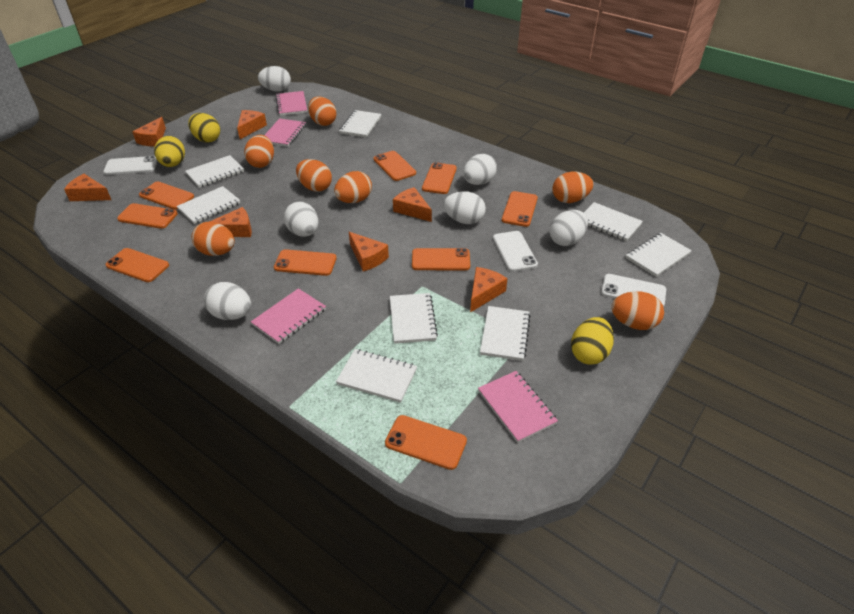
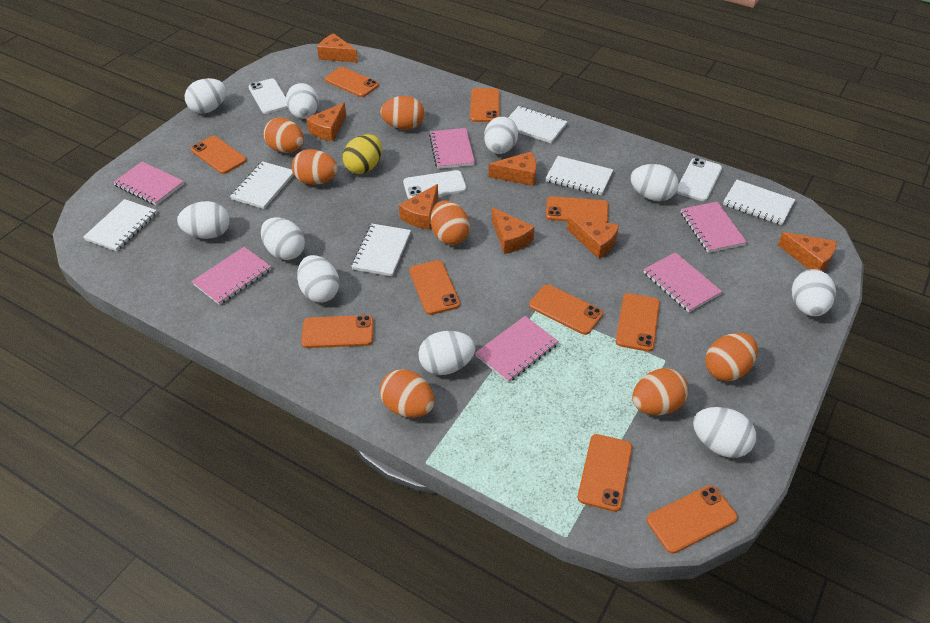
orange phone: 9 -> 10
pink notebook: 4 -> 6
white egg: 6 -> 10
white notebook: 8 -> 6
yellow egg: 3 -> 1

